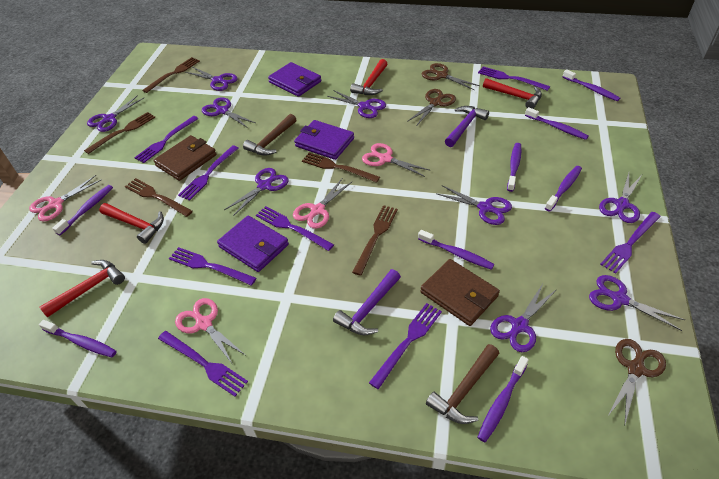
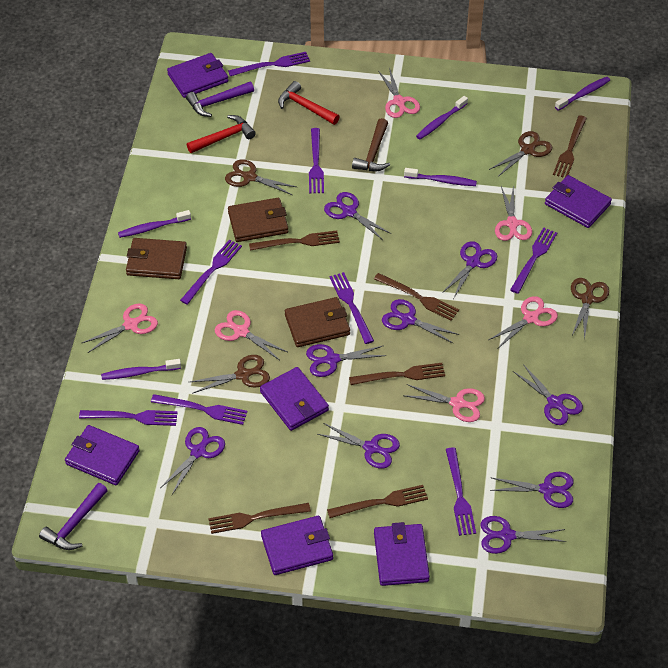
brown fork: 5 -> 6
brown hammer: 2 -> 1
brown scissors: 3 -> 4
brown wallet: 2 -> 3
pink scissors: 4 -> 6
purple toothbrush: 8 -> 5
purple wallet: 3 -> 6
red hammer: 4 -> 2

